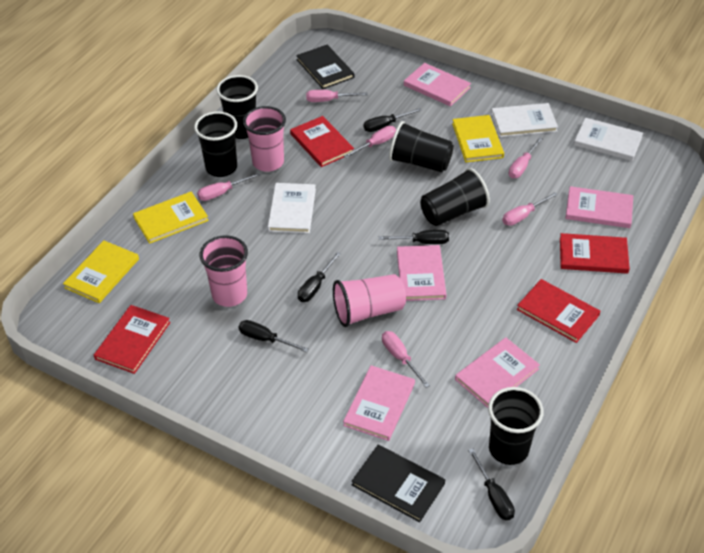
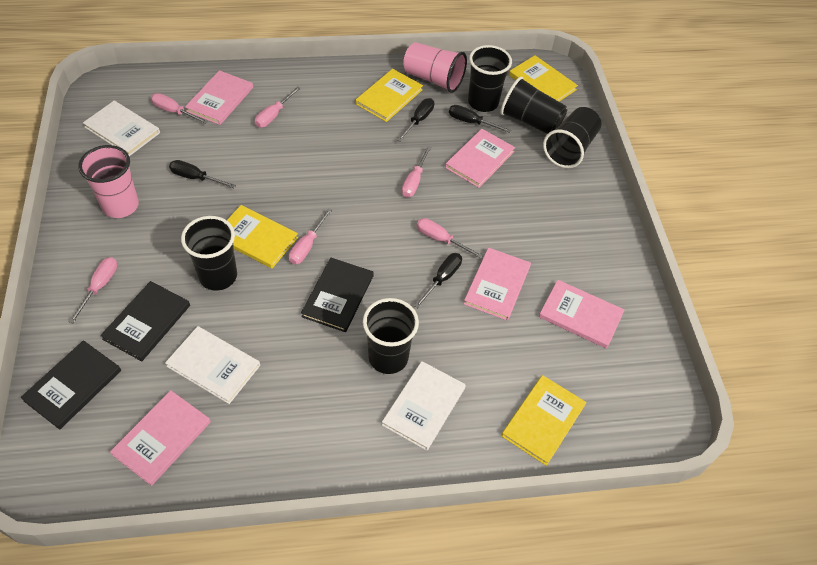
black book: 2 -> 3
black screwdriver: 5 -> 4
pink cup: 3 -> 2
red book: 4 -> 0
yellow book: 3 -> 4

